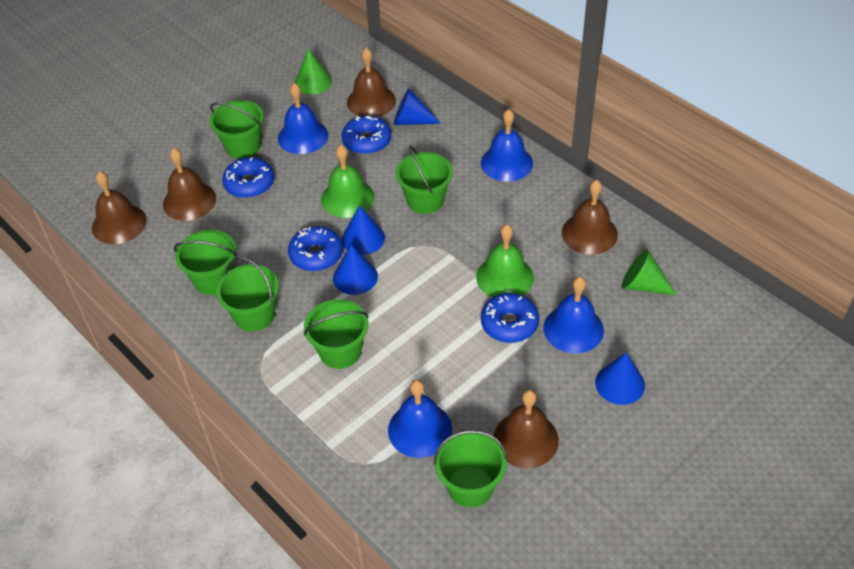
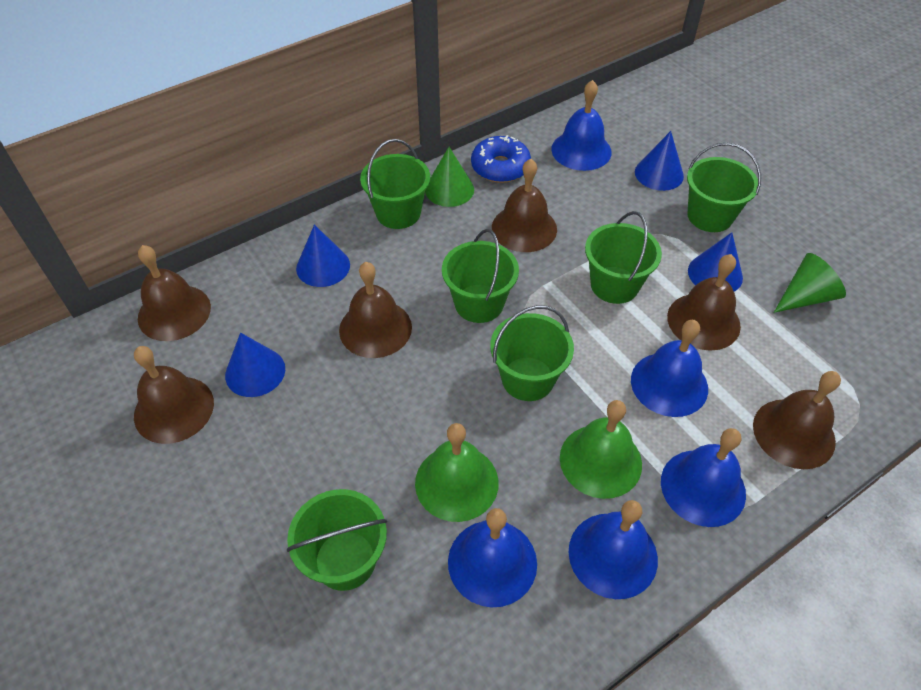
blue bell: 4 -> 5
blue donut: 4 -> 1
brown bell: 5 -> 6

